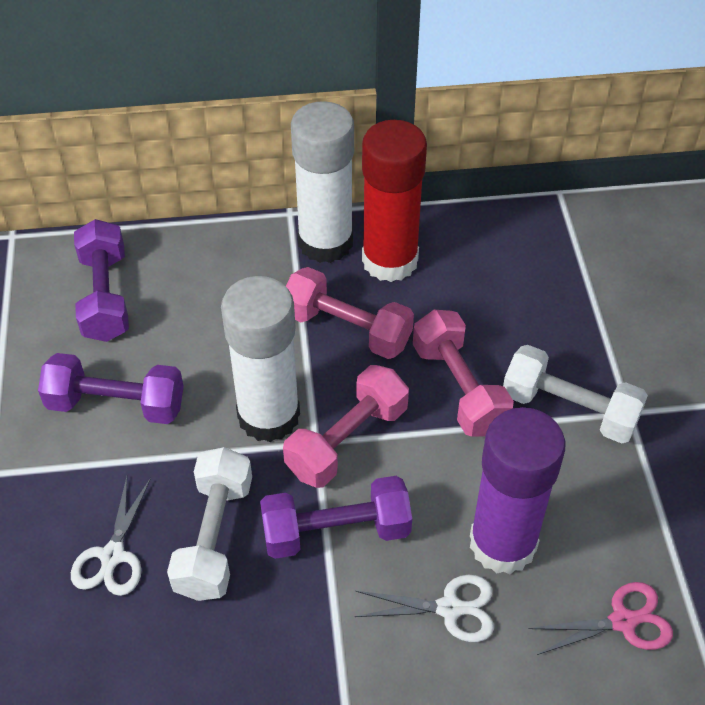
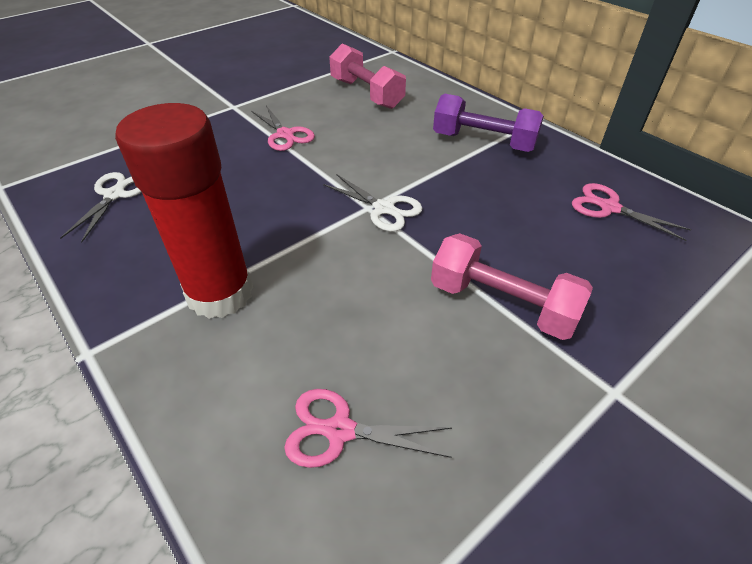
pink dumbbell: 3 -> 2
pink scissors: 1 -> 3
purple dumbbell: 3 -> 1
purple glue stick: 1 -> 0
white dumbbell: 2 -> 0
white glue stick: 2 -> 0

